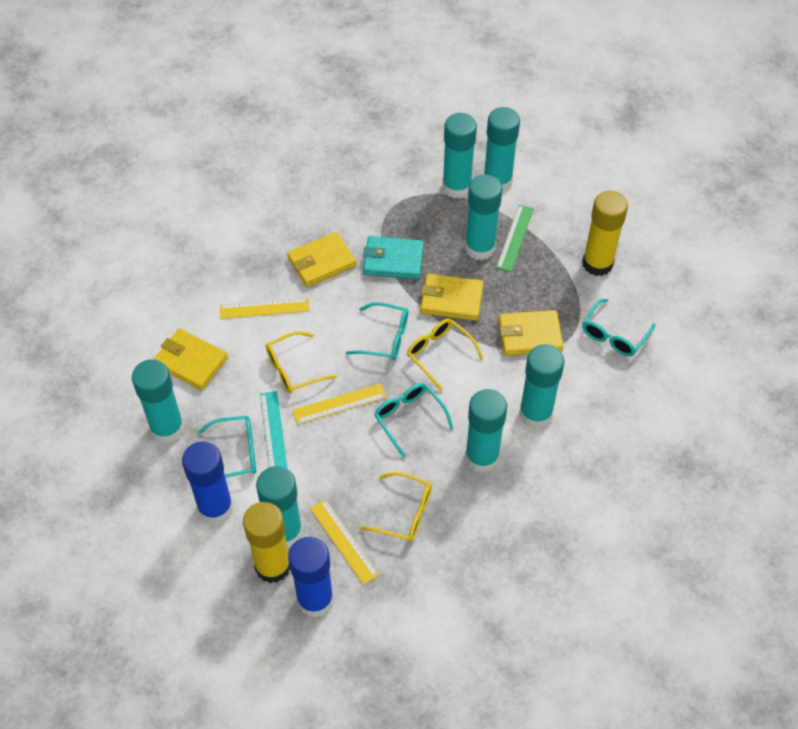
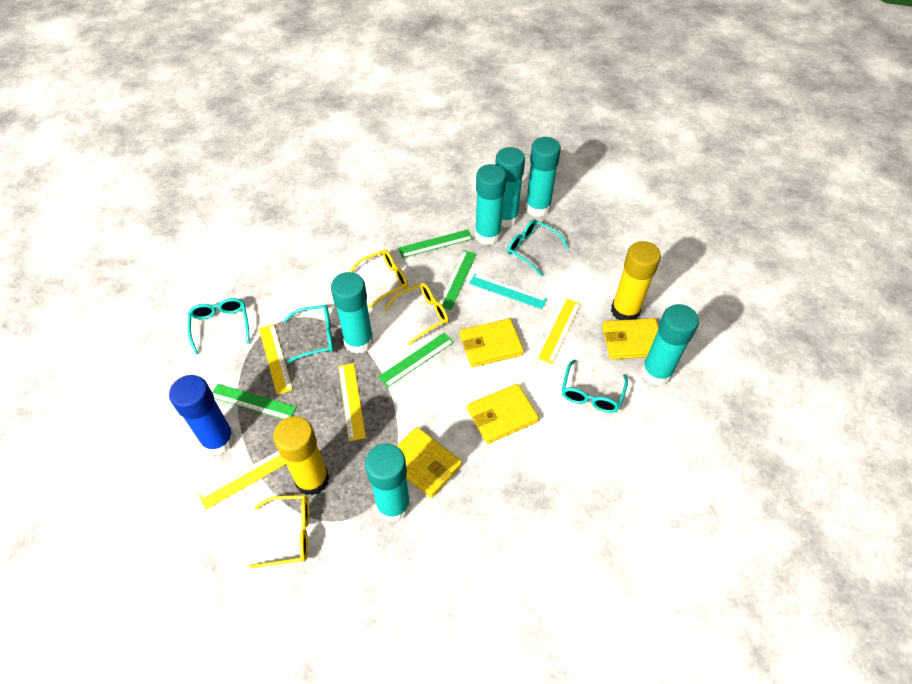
blue glue stick: 2 -> 1
green ruler: 1 -> 4
turquoise glue stick: 7 -> 6
turquoise wallet: 1 -> 0
yellow ruler: 3 -> 4

